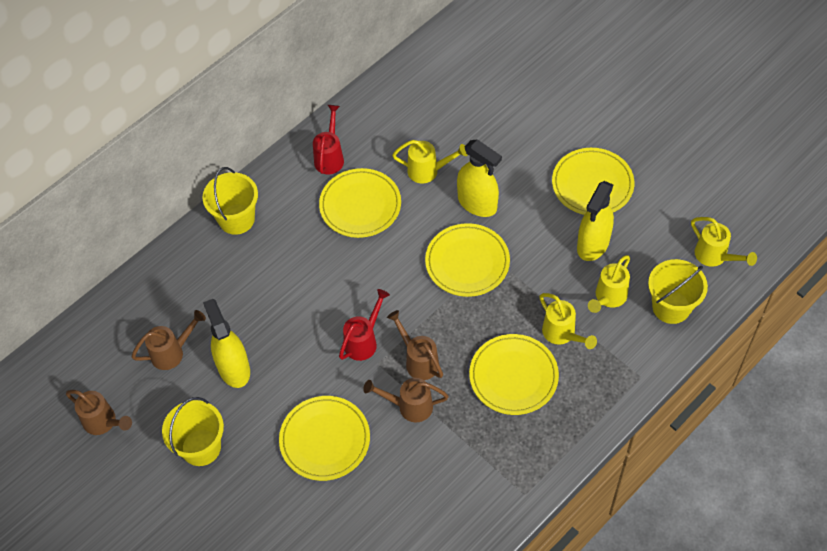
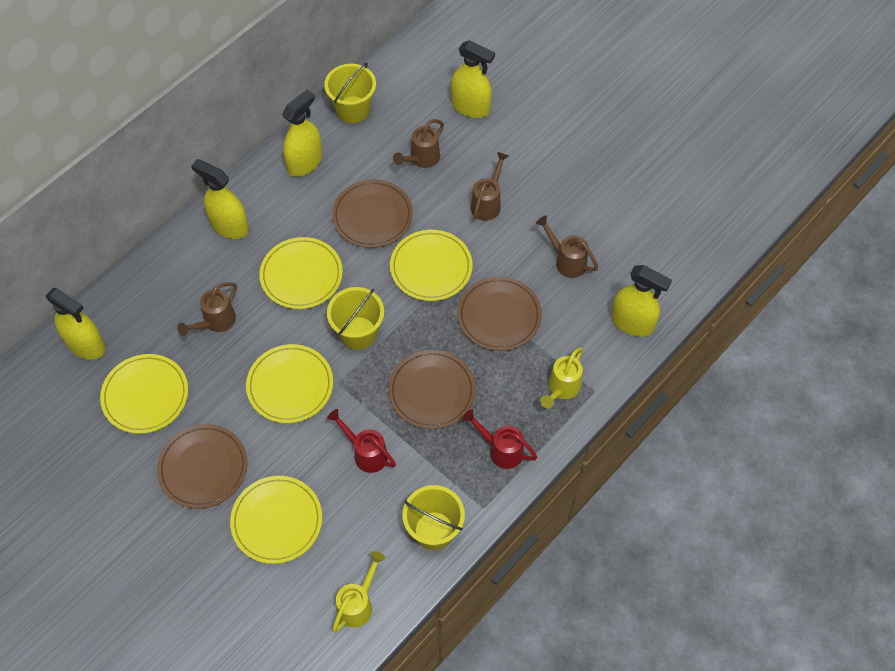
brown plate: 0 -> 4
yellow spray bottle: 3 -> 5
yellow watering can: 4 -> 2

